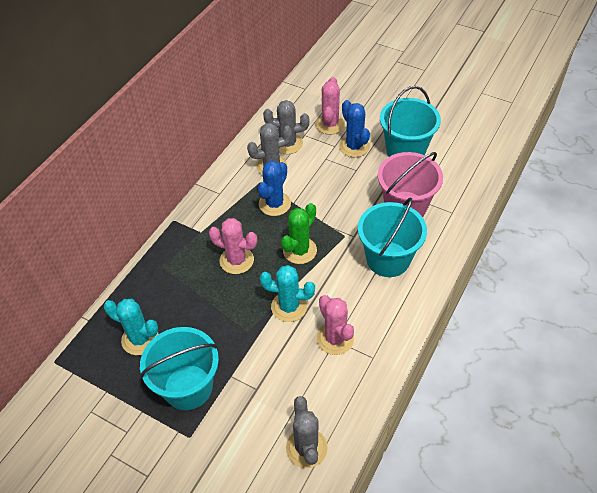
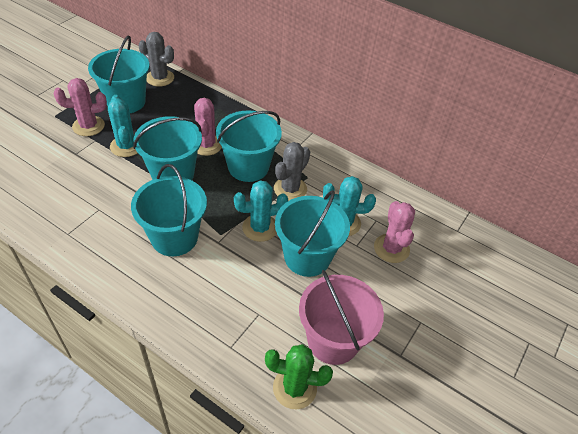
blue cactus: 2 -> 0
grey cactus: 3 -> 2
turquoise bucket: 3 -> 5
turquoise cactus: 2 -> 3

